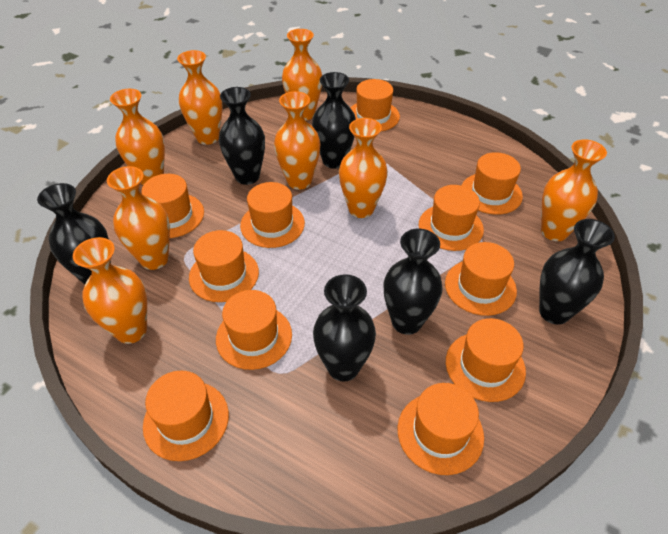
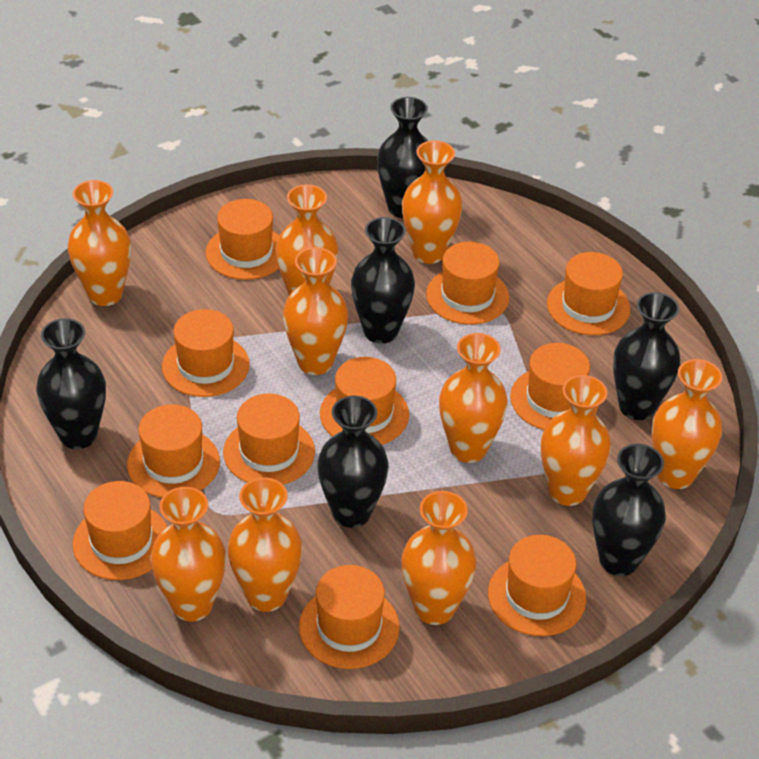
orange vase: 8 -> 10

